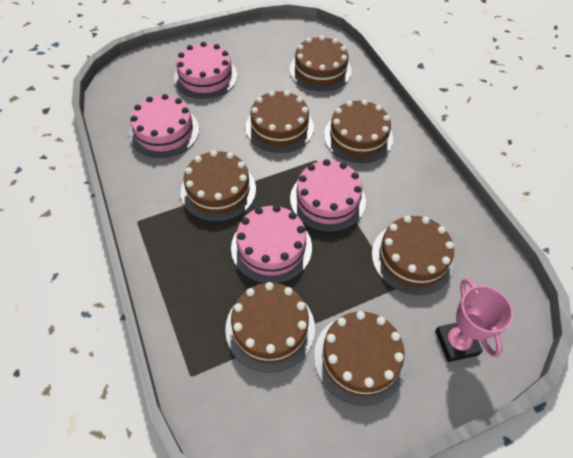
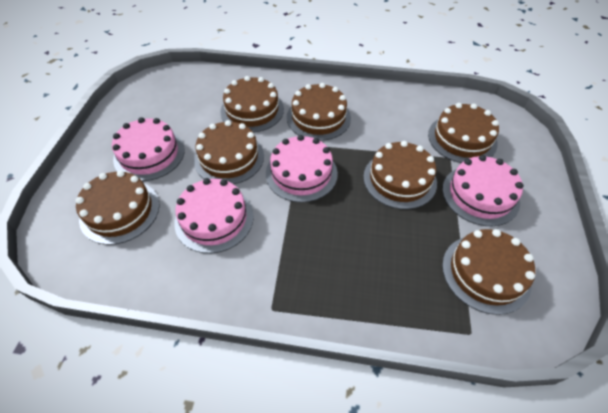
pink trophy: 1 -> 0

